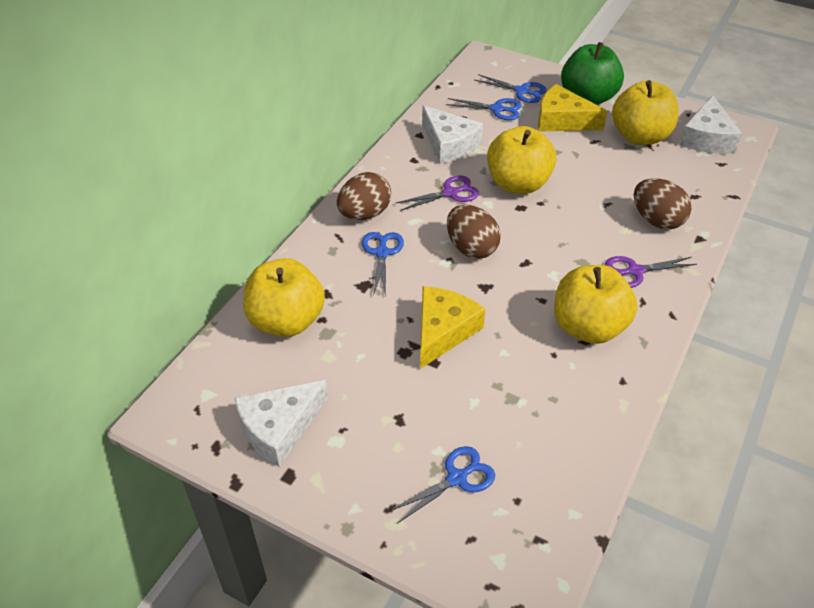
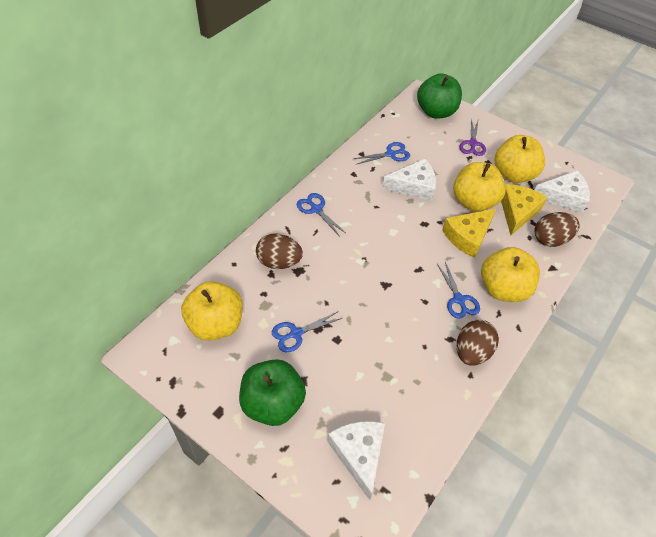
green apple: 1 -> 2
purple scissors: 2 -> 1

